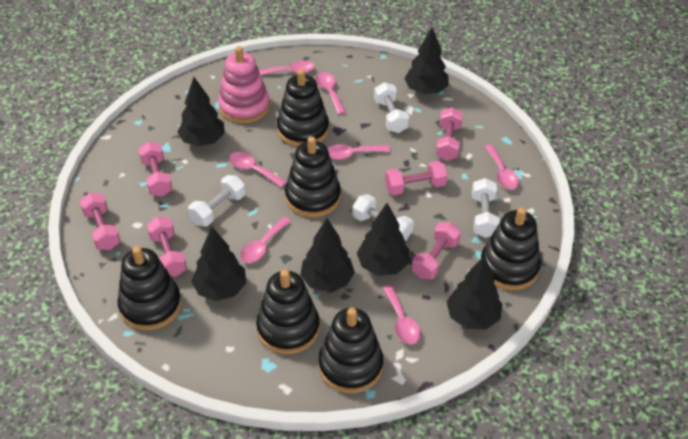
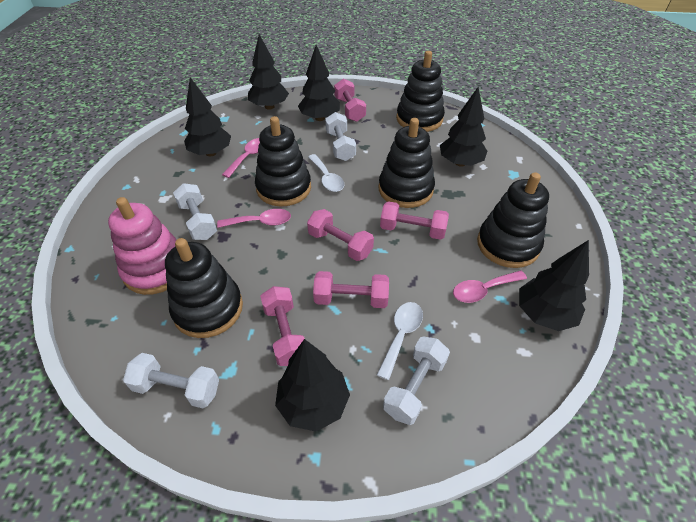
black stacking toy: 6 -> 5
pink dumbbell: 6 -> 5
pink spoon: 7 -> 3
white spoon: 0 -> 2

